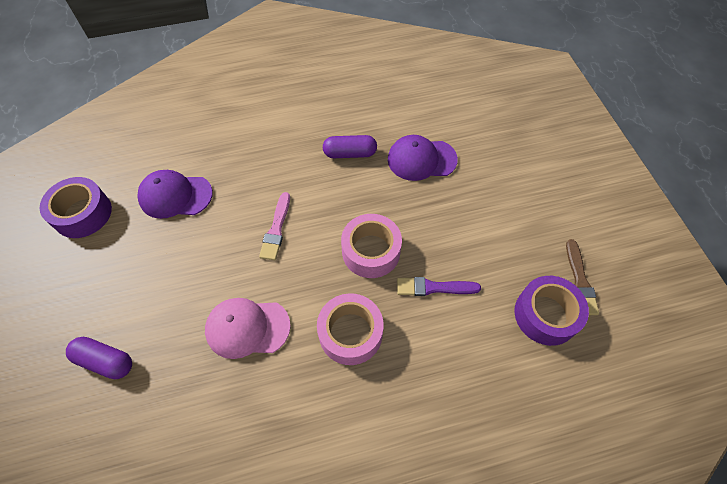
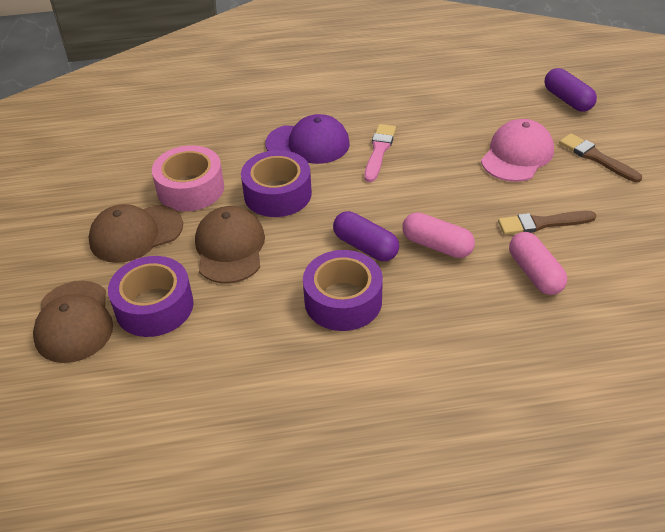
brown brush: 1 -> 2
brown cap: 0 -> 3
pink capsule: 0 -> 2
pink tape: 2 -> 1
purple brush: 1 -> 0
purple cap: 2 -> 1
purple tape: 2 -> 3

